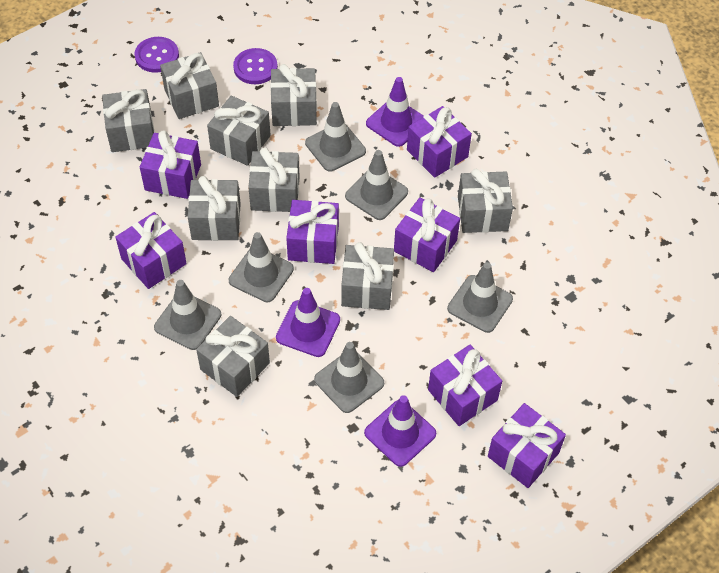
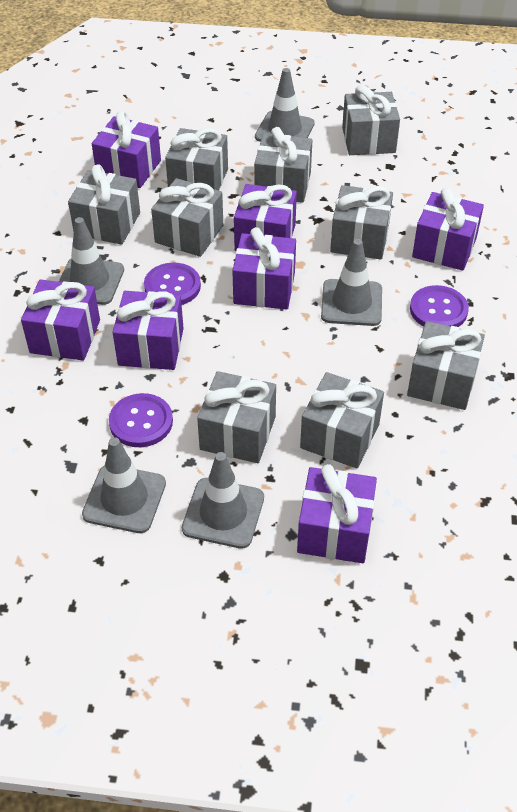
grey traffic cone: 6 -> 5
purple button: 2 -> 3
purple traffic cone: 3 -> 0

